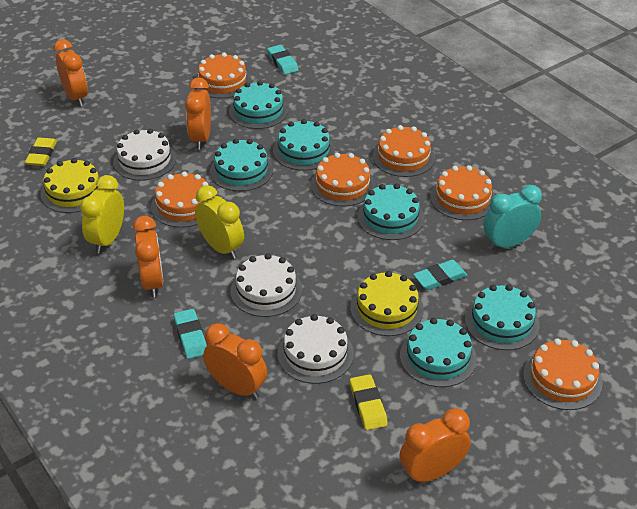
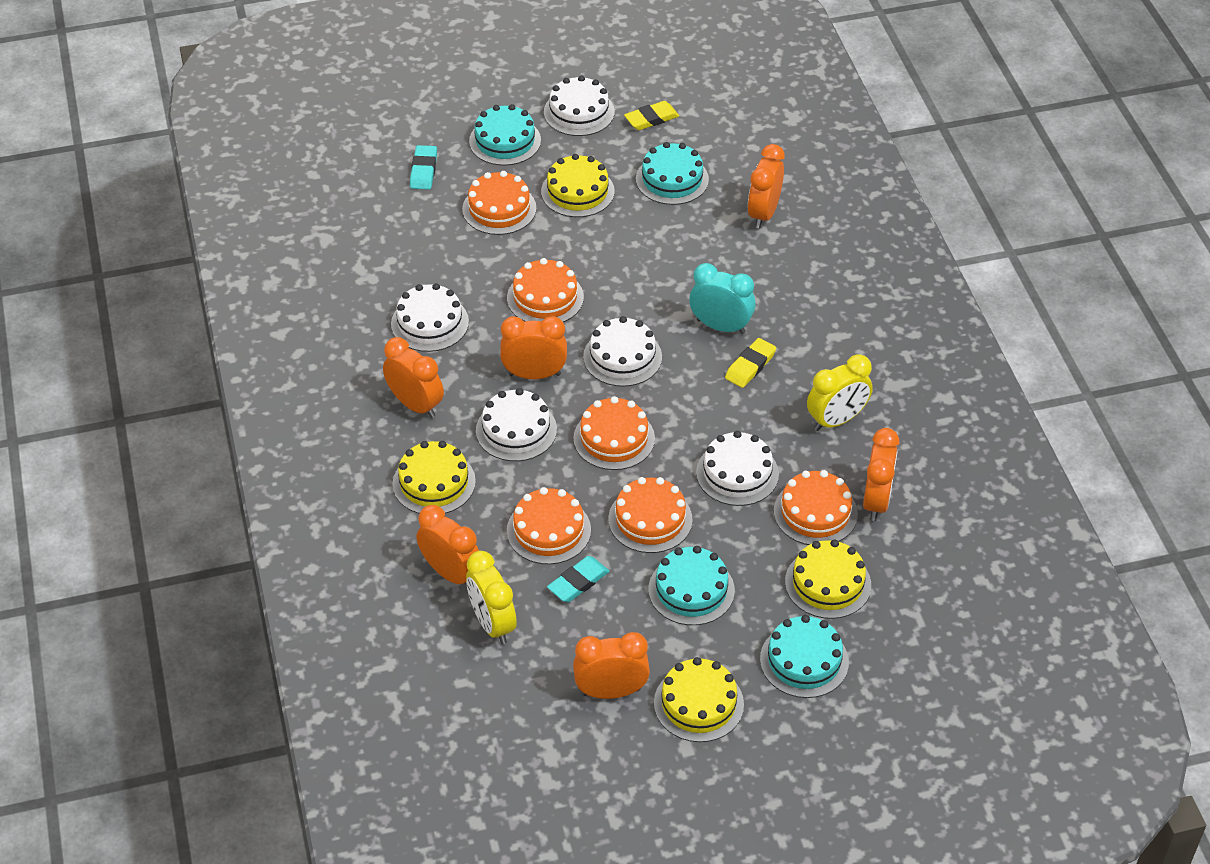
orange clock: 5 -> 6
turquoise cake: 6 -> 4
turquoise eraser: 3 -> 2
white cake: 3 -> 5
yellow cake: 2 -> 4

